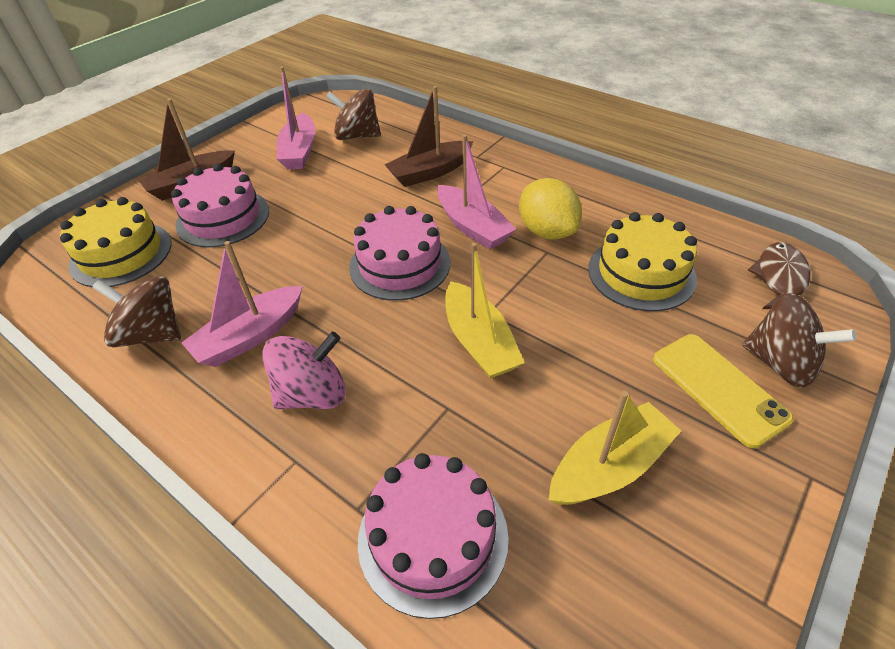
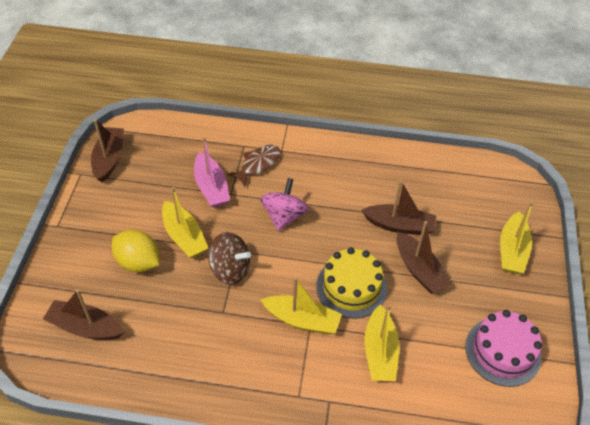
brown boat: 2 -> 4
brown spinning top: 3 -> 1
pink boat: 3 -> 1
pink cake: 3 -> 1
yellow boat: 2 -> 4
yellow cake: 2 -> 1
yellow phone: 1 -> 0

